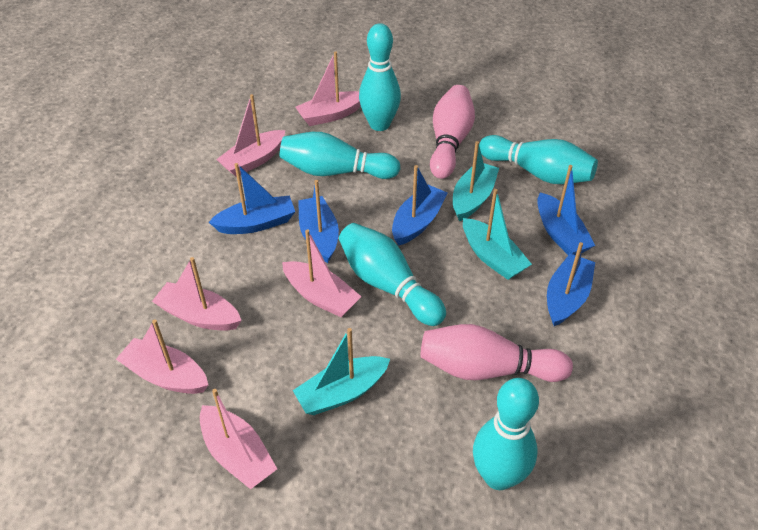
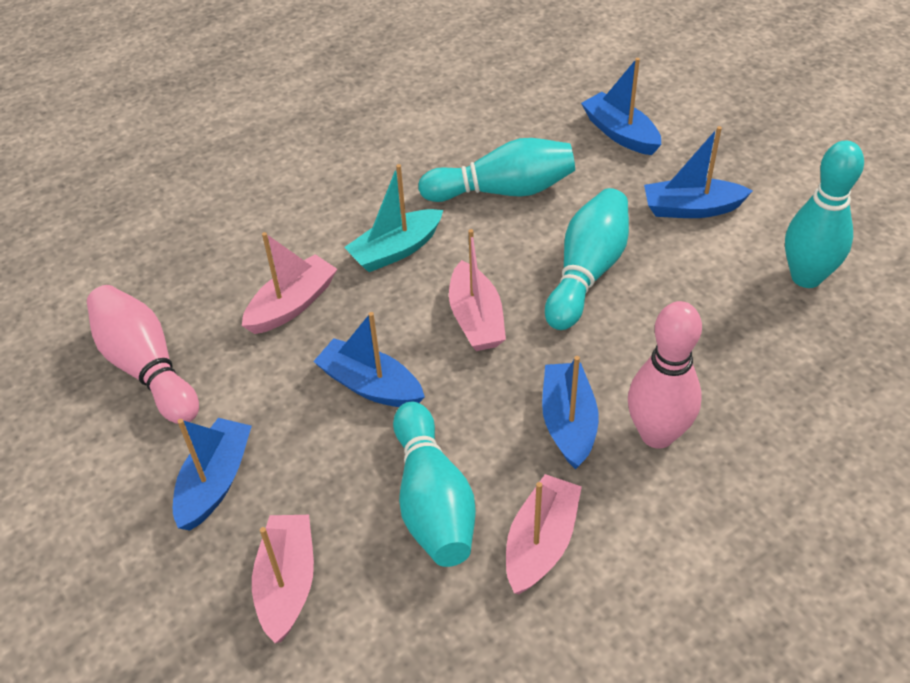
pink boat: 6 -> 4
turquoise boat: 3 -> 1
turquoise bowling pin: 5 -> 4

